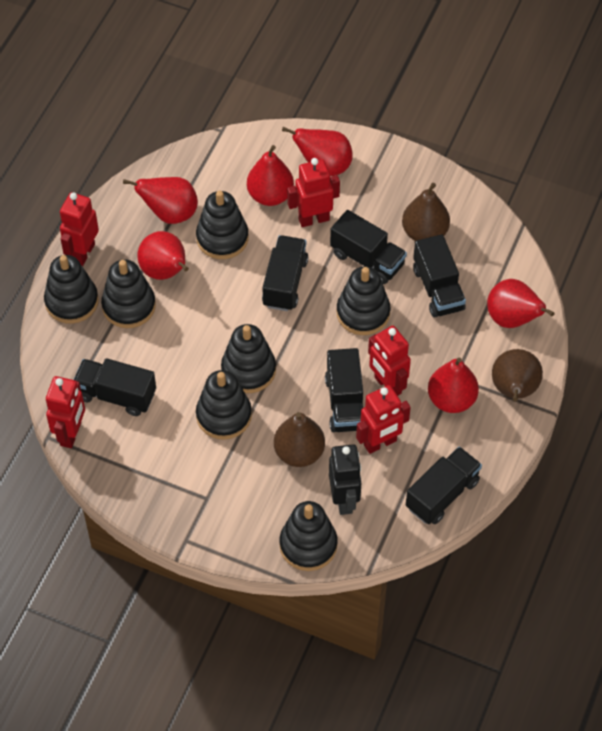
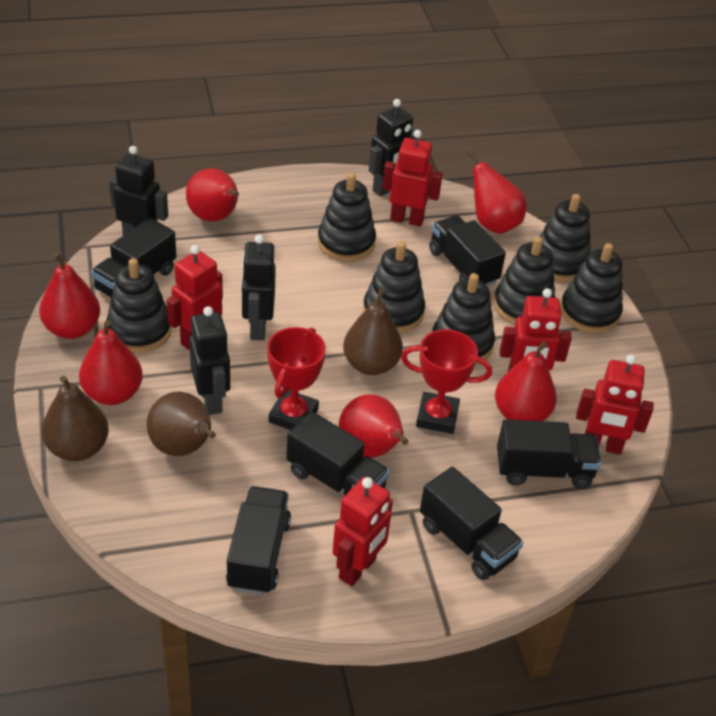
black robot: 1 -> 4
red trophy: 0 -> 2

